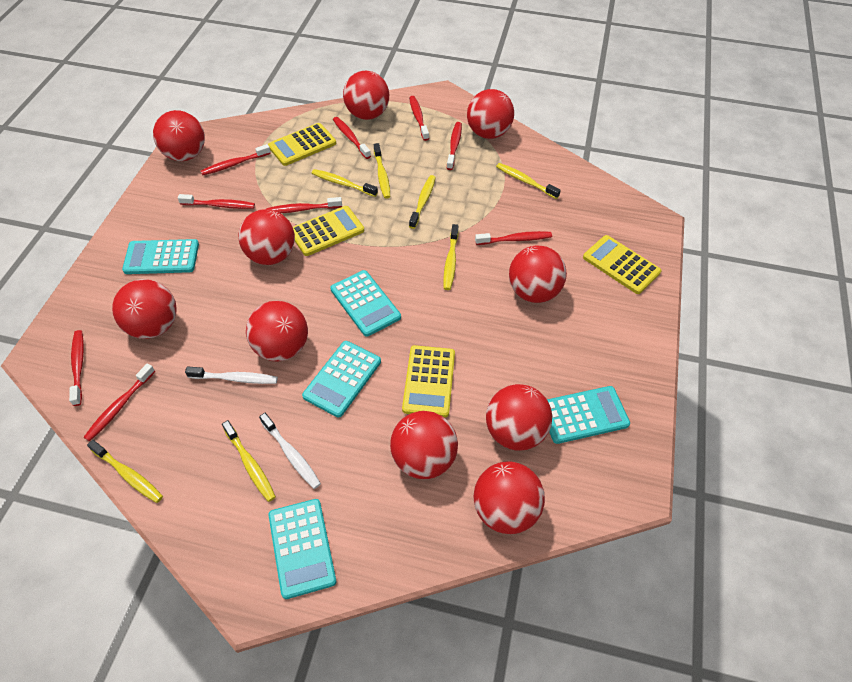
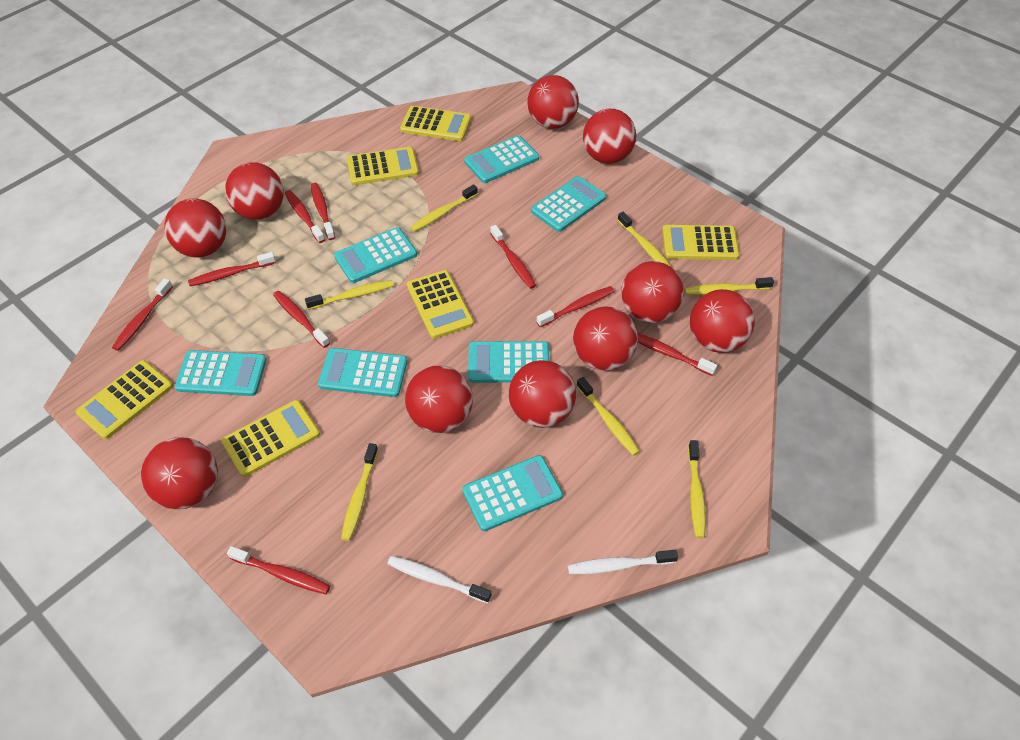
turquoise calculator: 5 -> 7
yellow calculator: 4 -> 6

